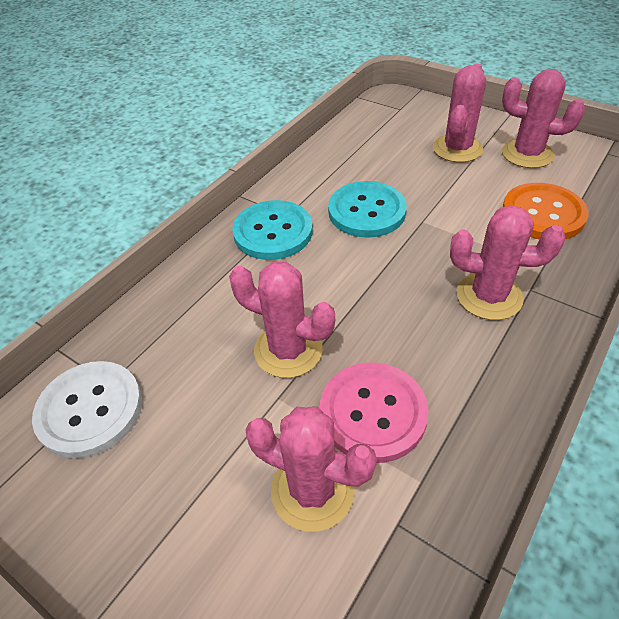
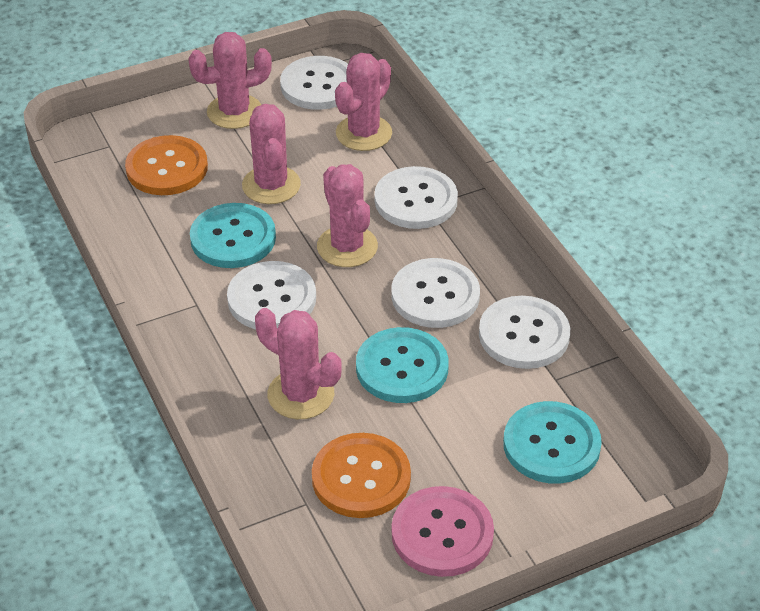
orange button: 1 -> 2
turquoise button: 2 -> 3
white button: 1 -> 5

